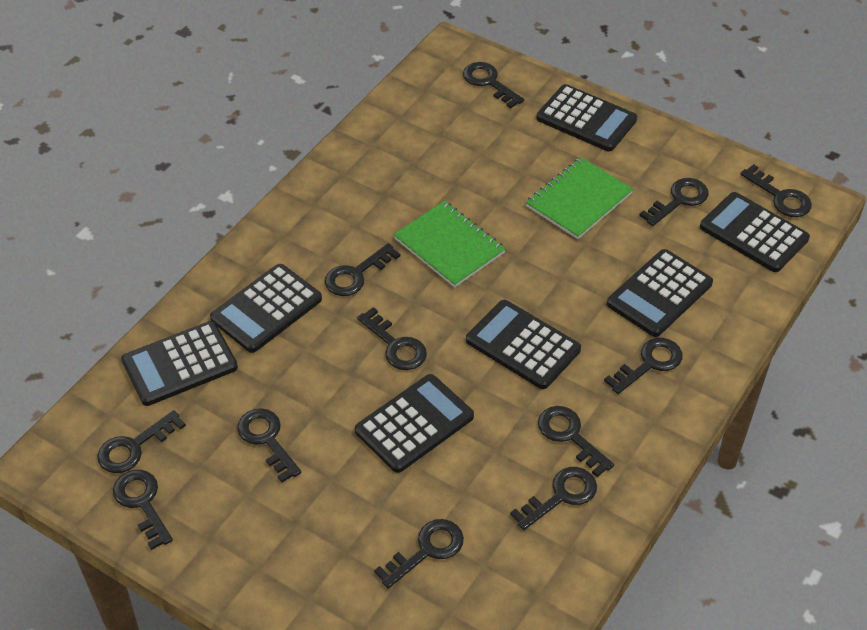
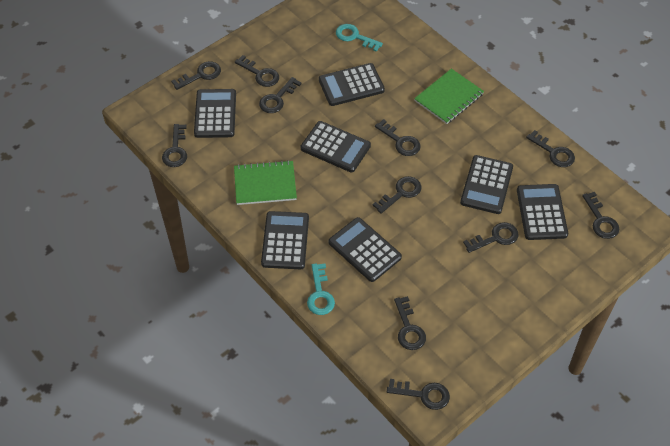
black key: 12 -> 11
turquoise key: 0 -> 2

